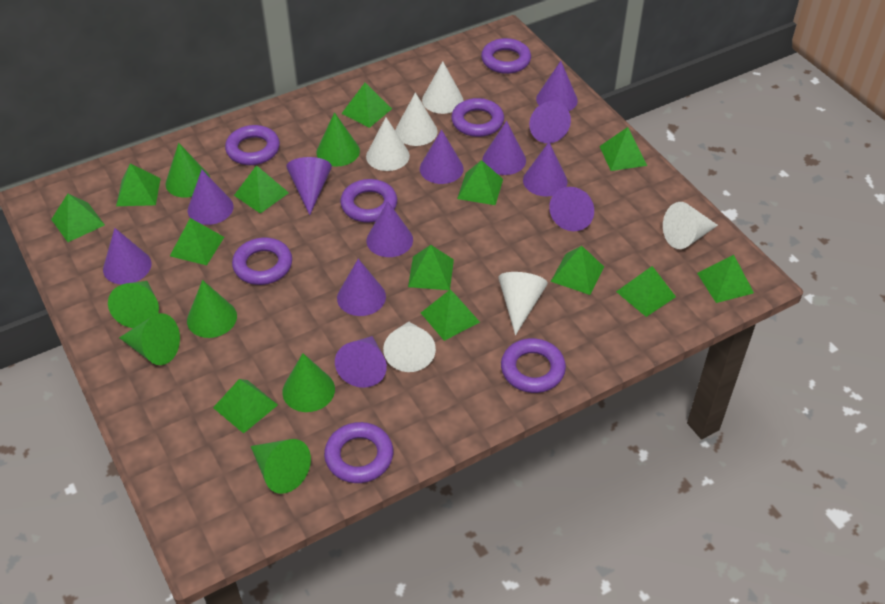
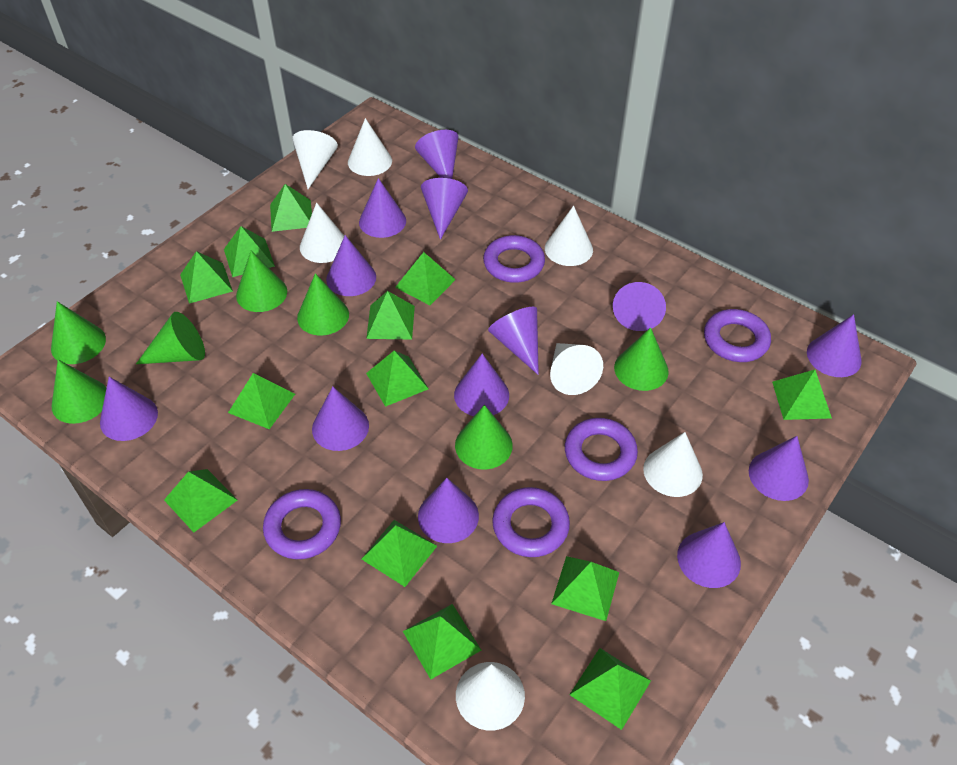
purple cone: 12 -> 13
purple ring: 7 -> 5
white cone: 6 -> 7

